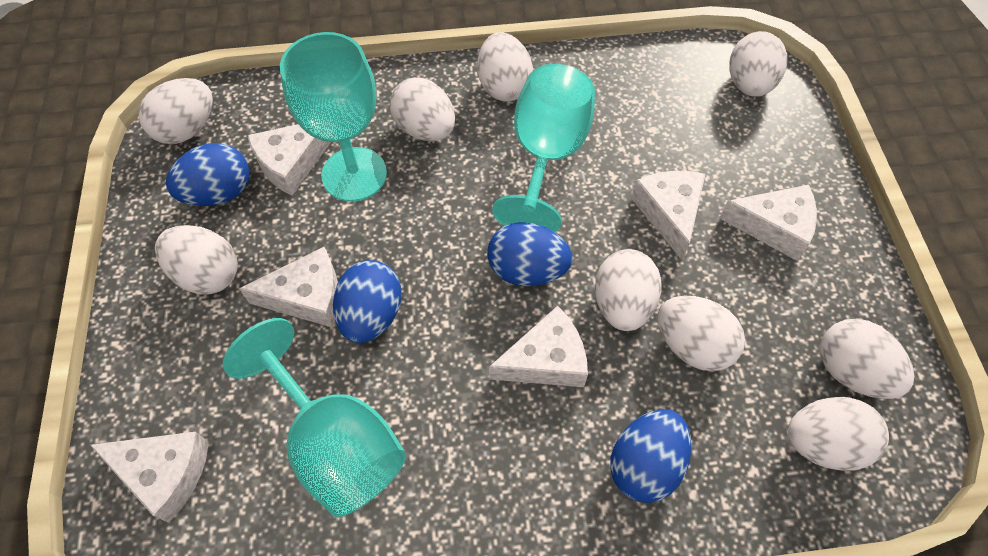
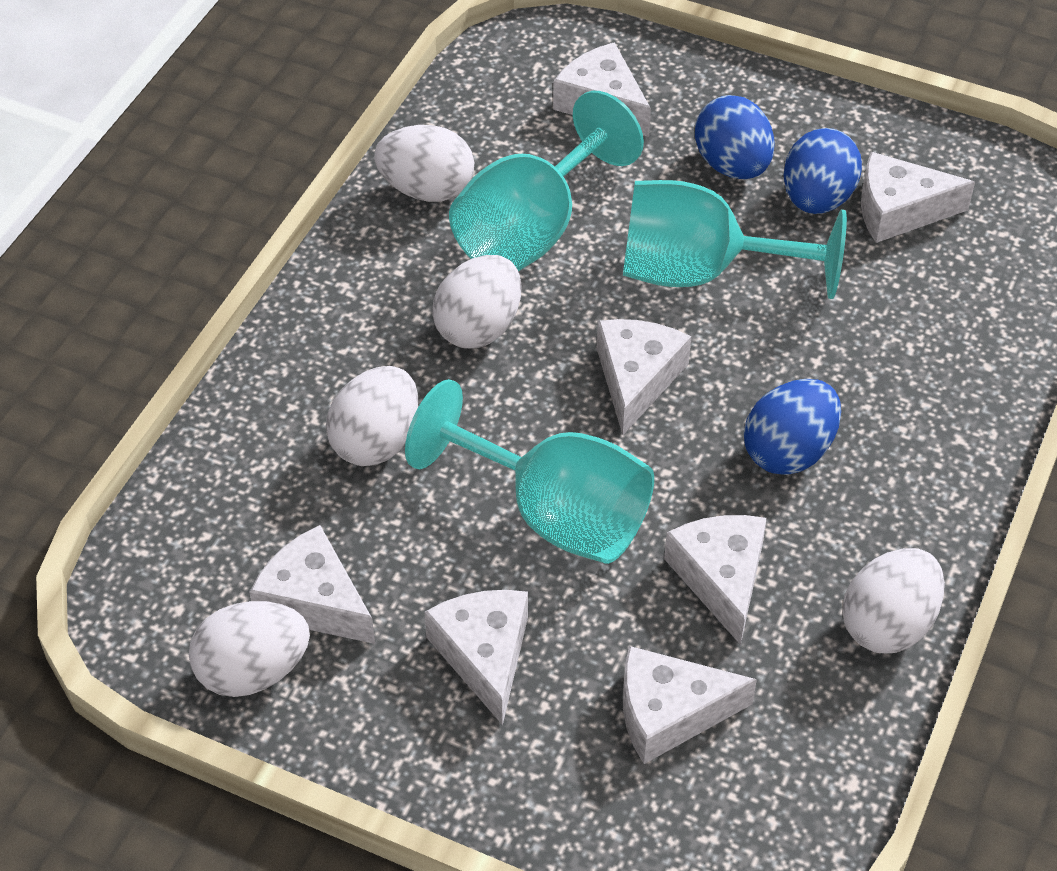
blue egg: 4 -> 3
white cheese: 6 -> 7
white egg: 9 -> 5

